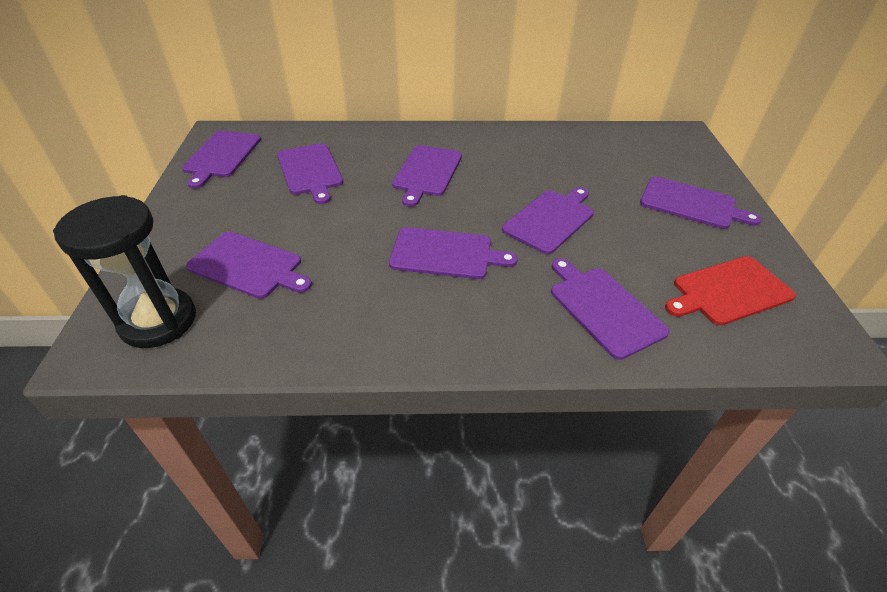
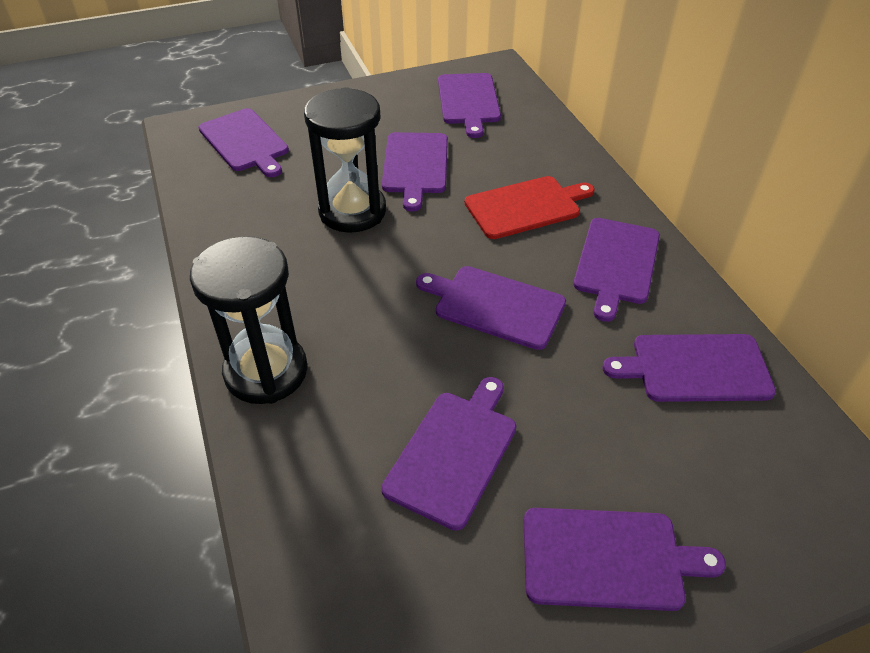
black hourglass: 1 -> 2

